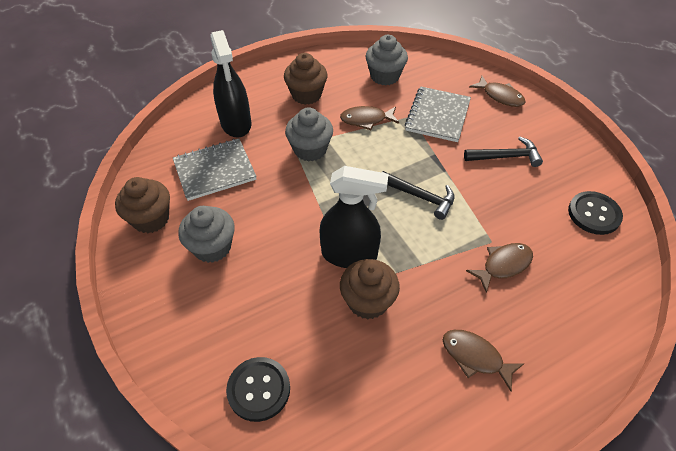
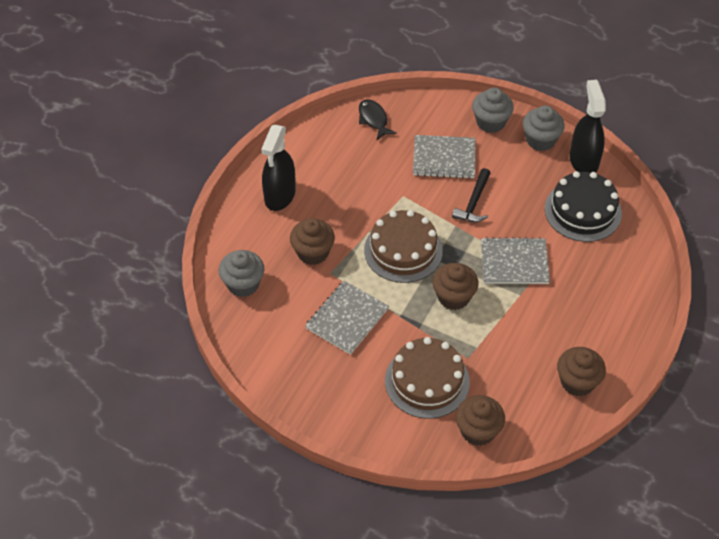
black button: 2 -> 0
black cake: 0 -> 1
black fish: 0 -> 1
black hammer: 2 -> 1
brown cake: 0 -> 2
brown cupcake: 3 -> 4
brown fish: 4 -> 0
grey notebook: 2 -> 3

